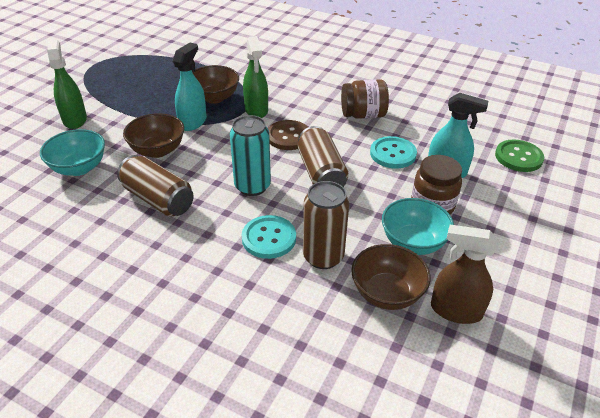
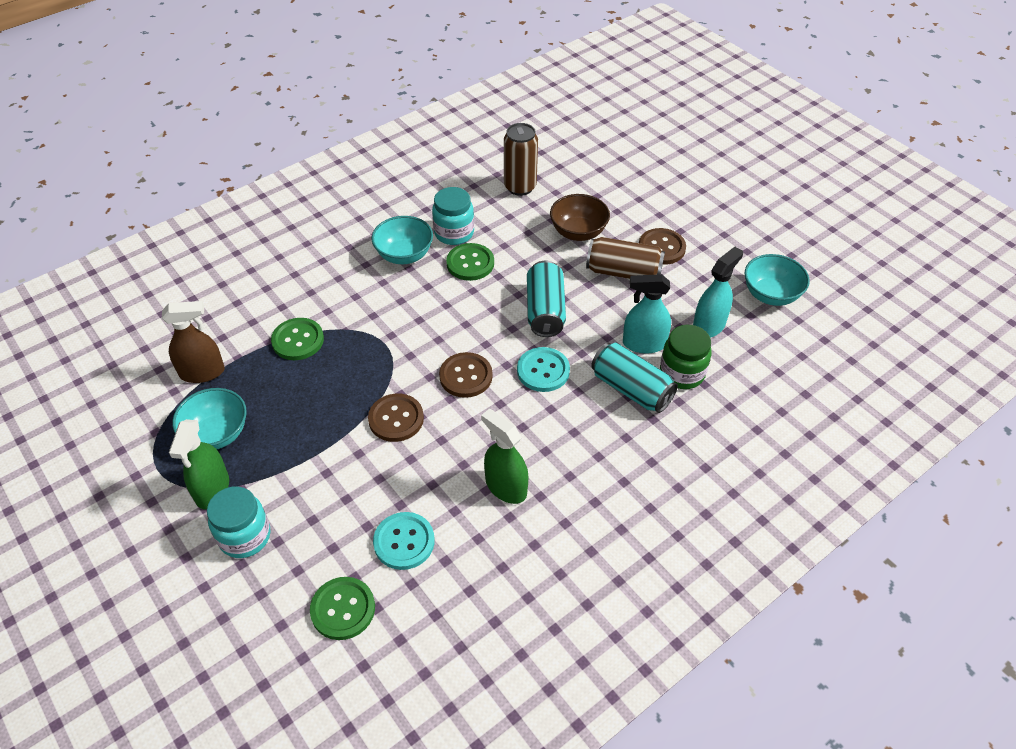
brown bowl: 3 -> 1
brown button: 1 -> 3
brown can: 3 -> 2
brown jar: 2 -> 0
green button: 1 -> 3
green jar: 0 -> 1
turquoise bowl: 2 -> 3
turquoise can: 1 -> 2
turquoise jar: 0 -> 2

